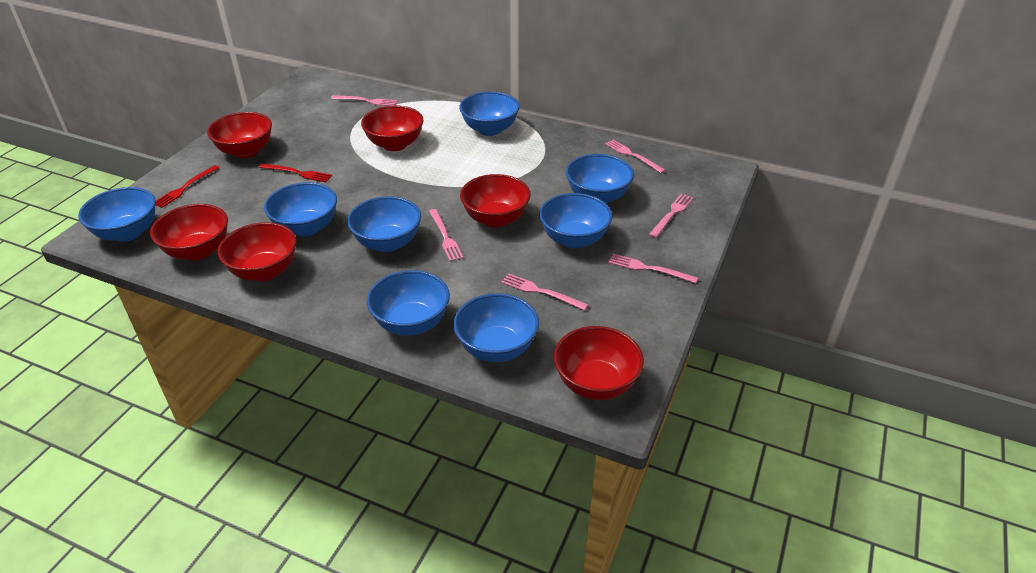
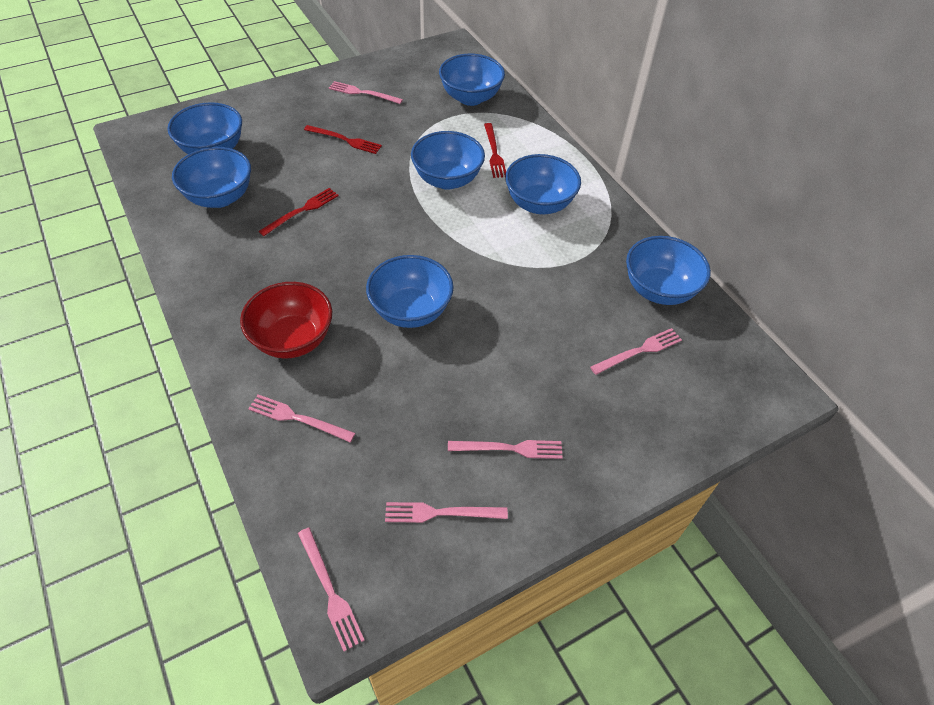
blue bowl: 8 -> 7
red bowl: 6 -> 1
red fork: 2 -> 3

